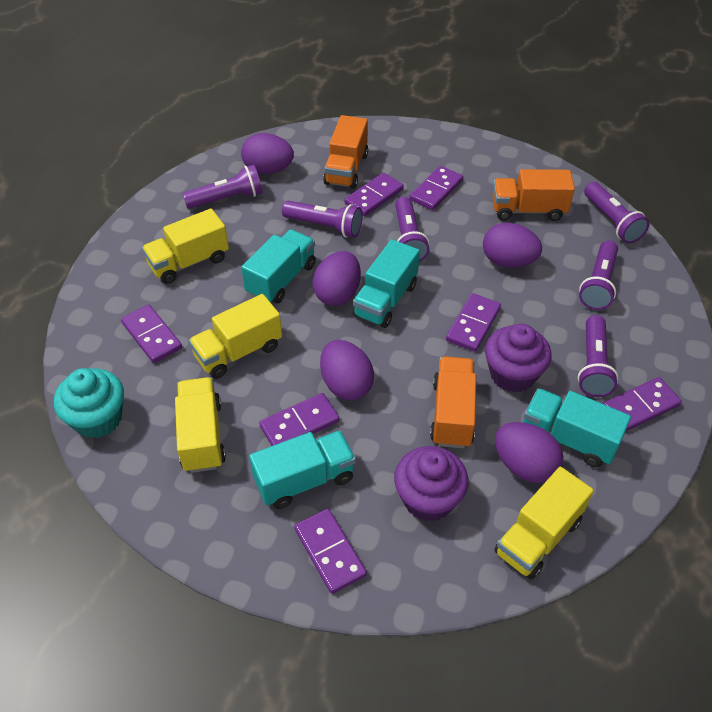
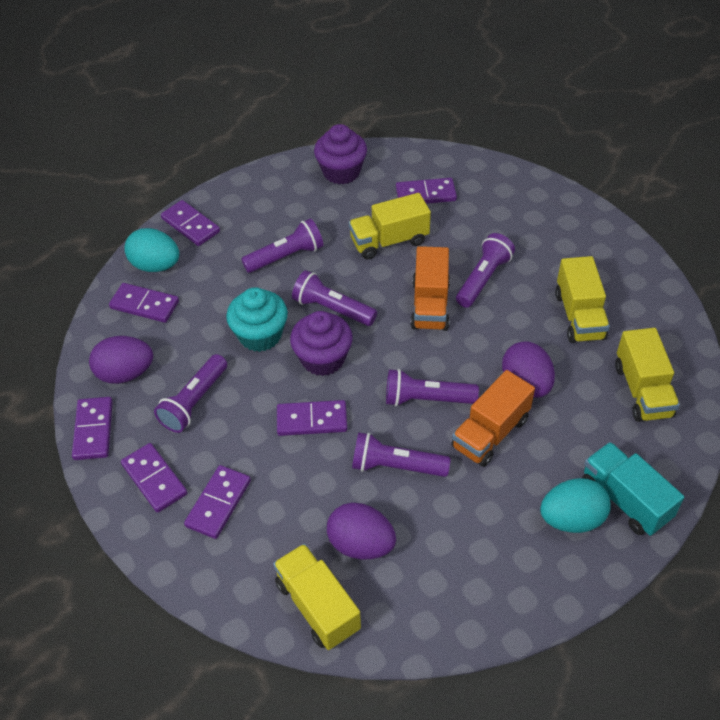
orange truck: 3 -> 2
purple egg: 5 -> 3
turquoise egg: 0 -> 2
turquoise truck: 4 -> 1

